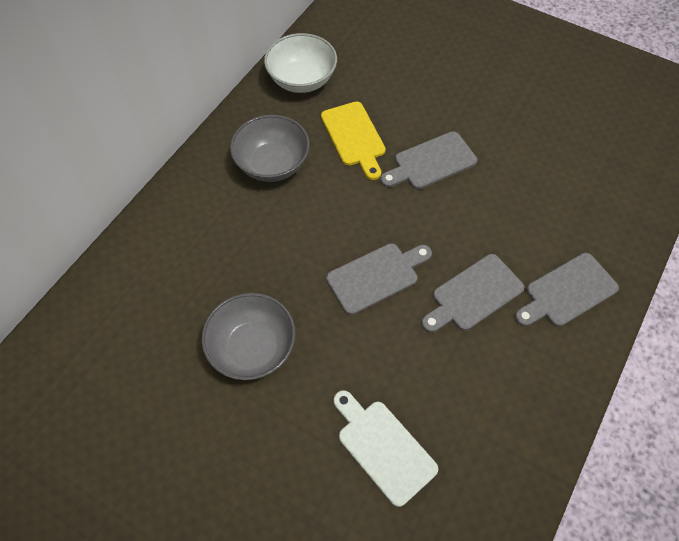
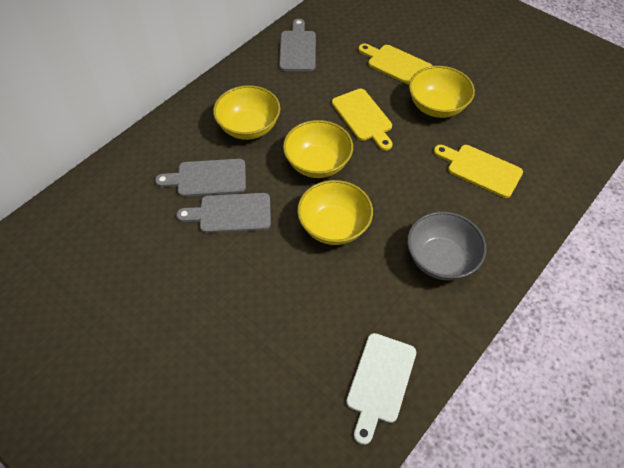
grey bowl: 2 -> 1
grey cutting board: 4 -> 3
white bowl: 1 -> 0
yellow bowl: 0 -> 4
yellow cutting board: 1 -> 3

